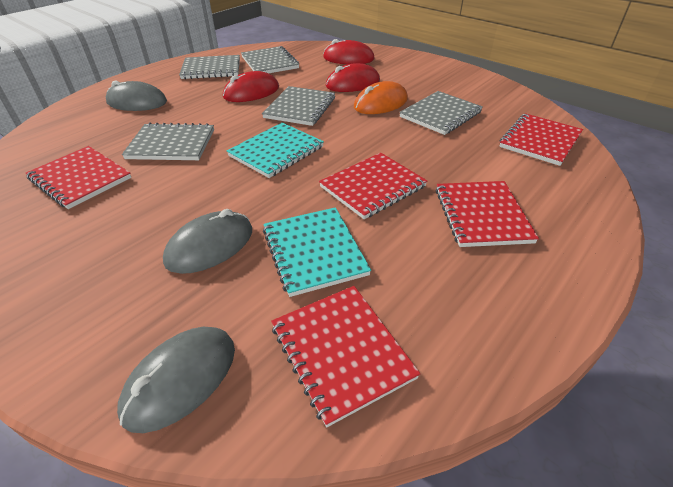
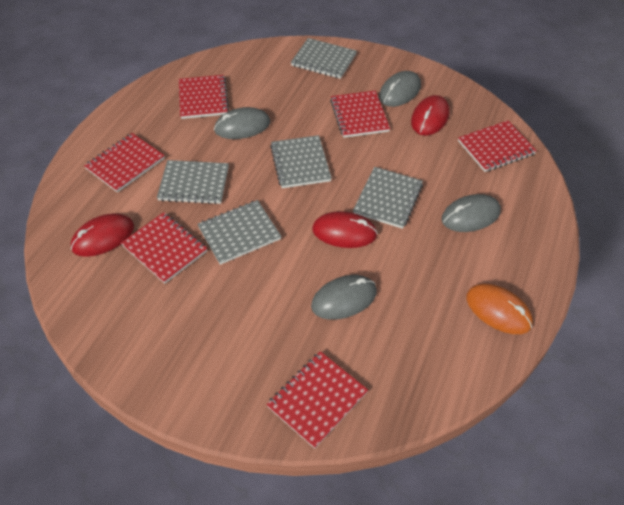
grey mouse: 3 -> 4
red notebook: 5 -> 6
turquoise notebook: 2 -> 0

